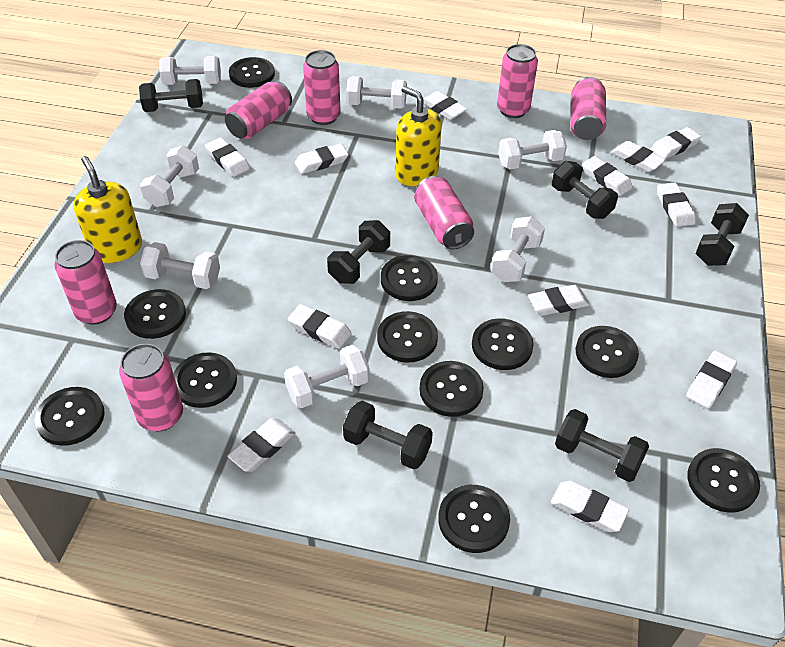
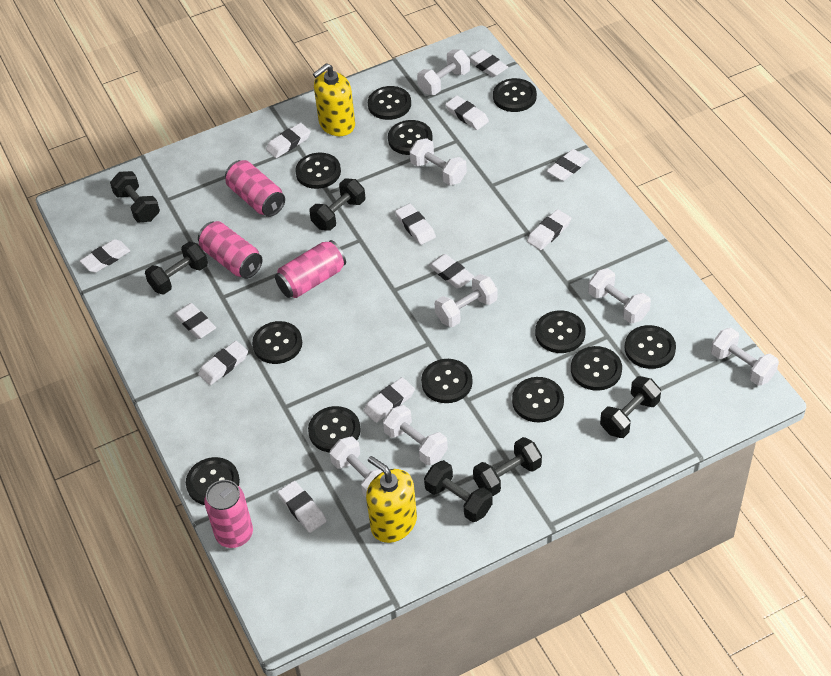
black button: 11 -> 12
pink can: 7 -> 4

